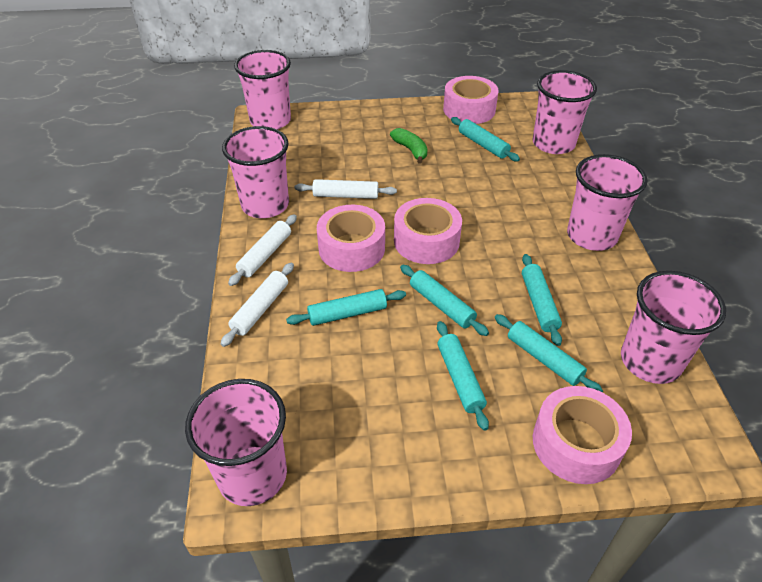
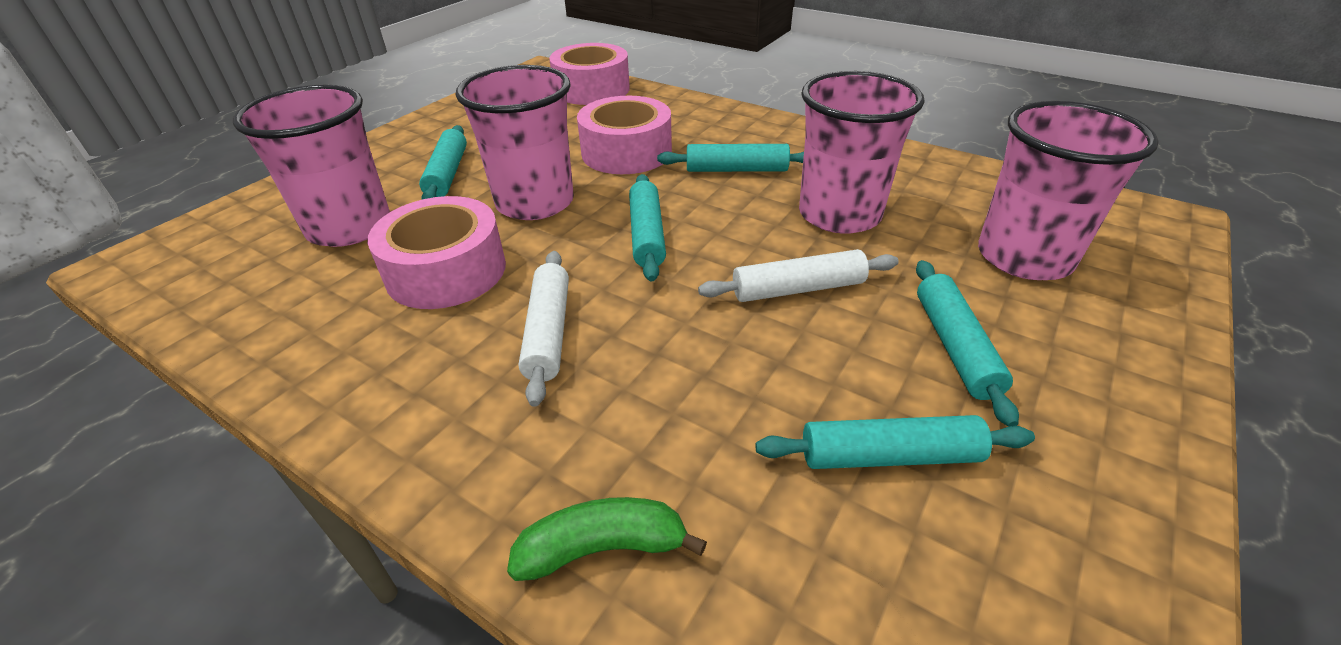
pink cup: 6 -> 4
pink tape: 4 -> 3
turquoise rolling pin: 6 -> 5
white rolling pin: 3 -> 2

